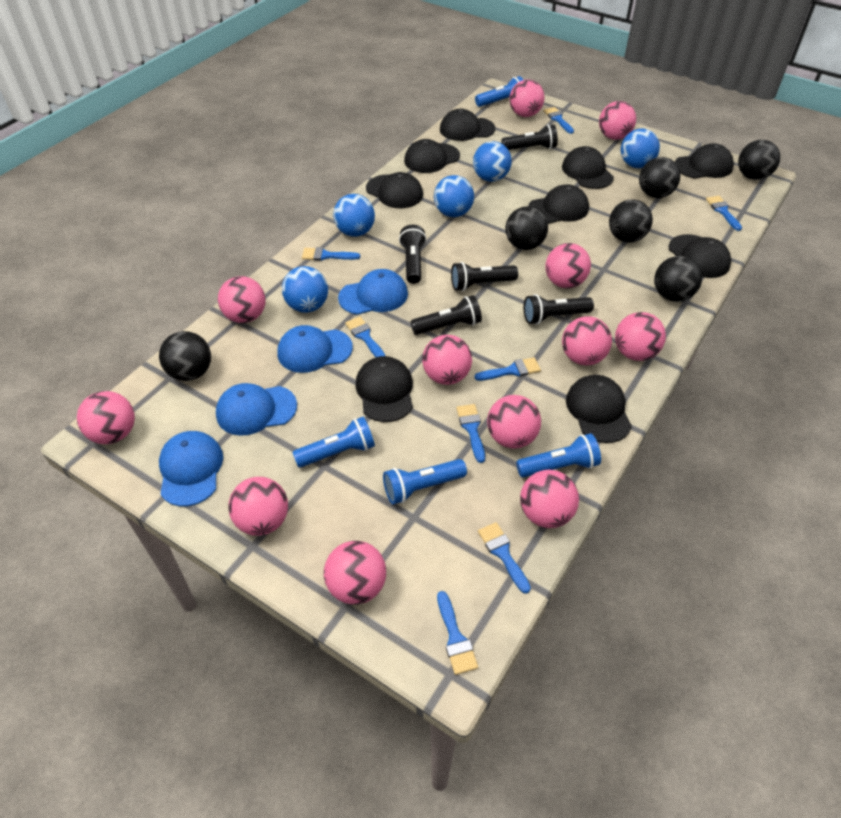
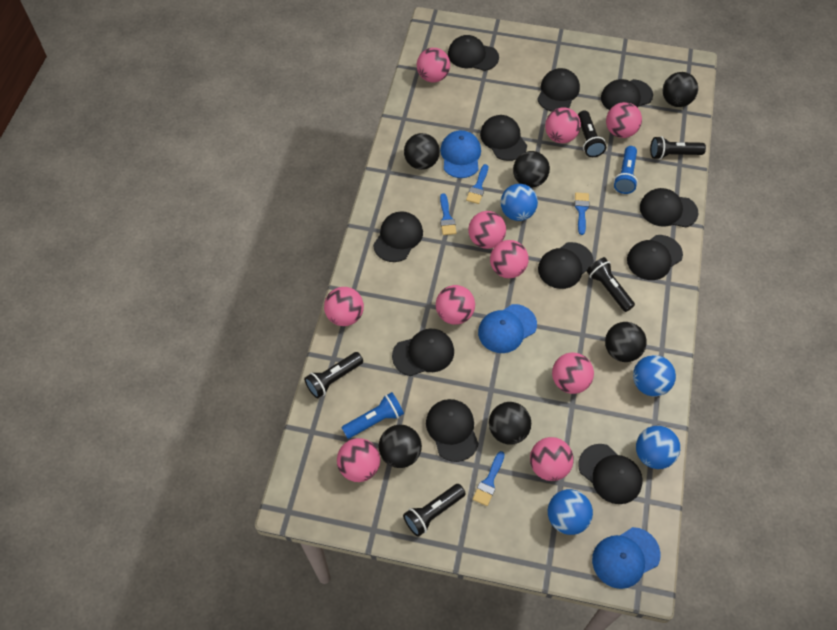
black cap: 9 -> 11
blue ball: 5 -> 4
blue brush: 8 -> 4
blue cap: 4 -> 3
blue flashlight: 4 -> 2
pink ball: 12 -> 10

